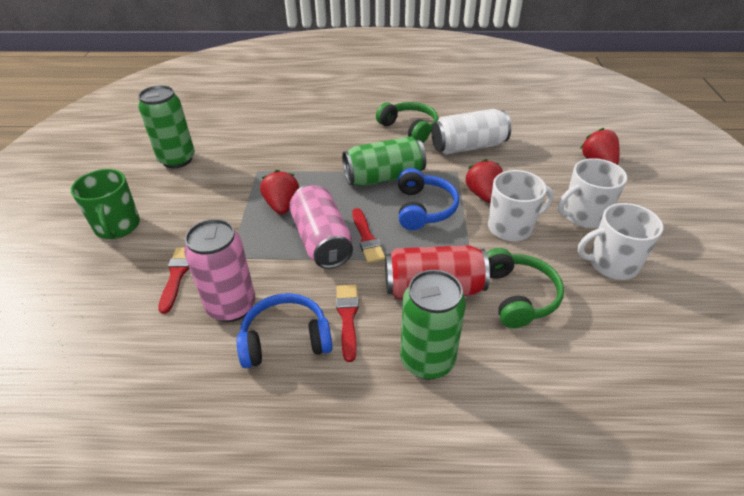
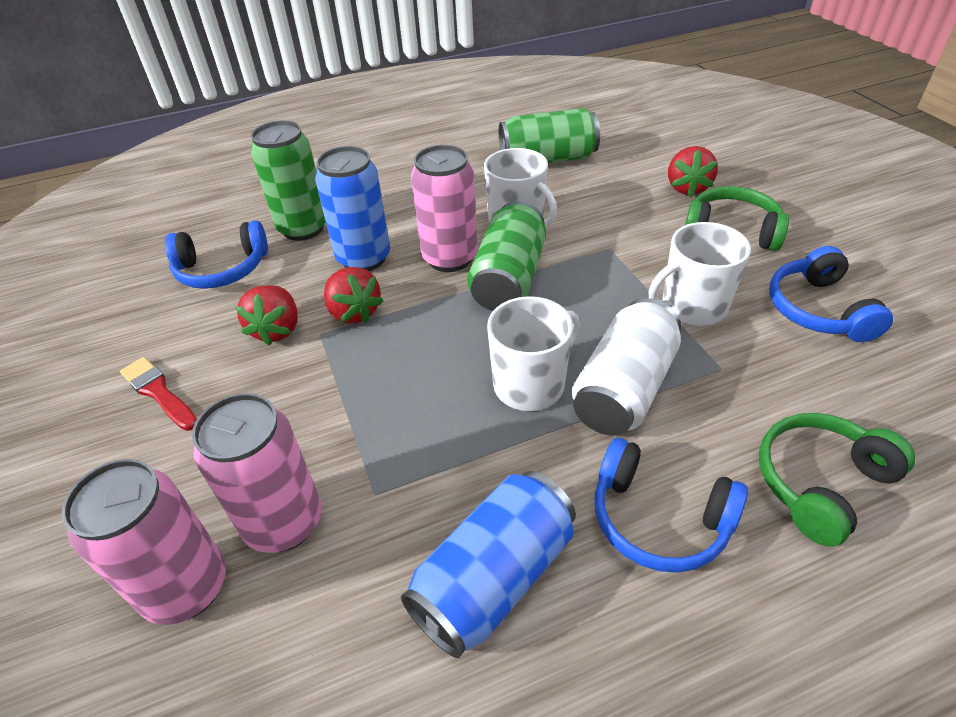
blue can: 0 -> 2
blue headphones: 2 -> 3
green mug: 1 -> 0
pink can: 2 -> 3
red brush: 3 -> 1
red can: 1 -> 0

